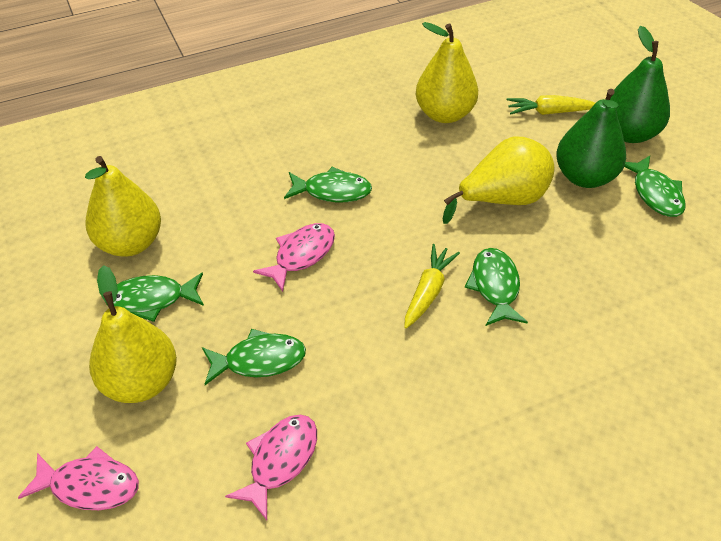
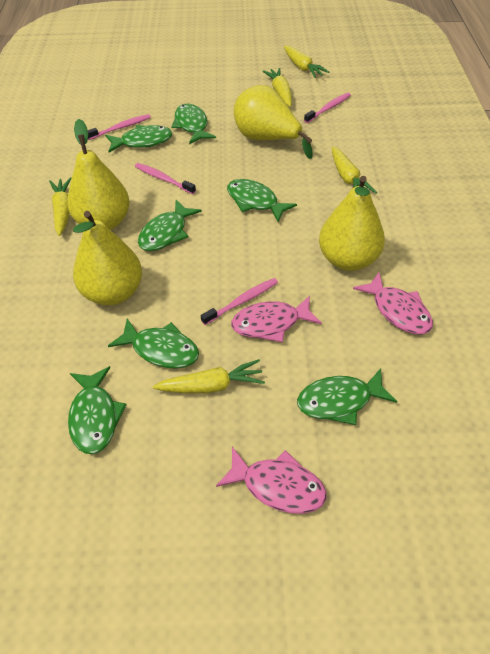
green fish: 5 -> 7
green pear: 2 -> 0
pink toothbrush: 0 -> 4
yellow carrot: 2 -> 5

